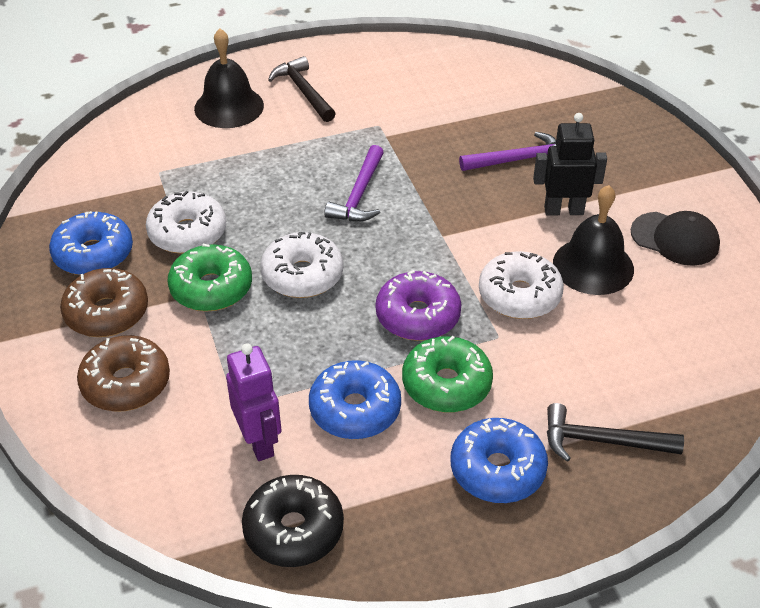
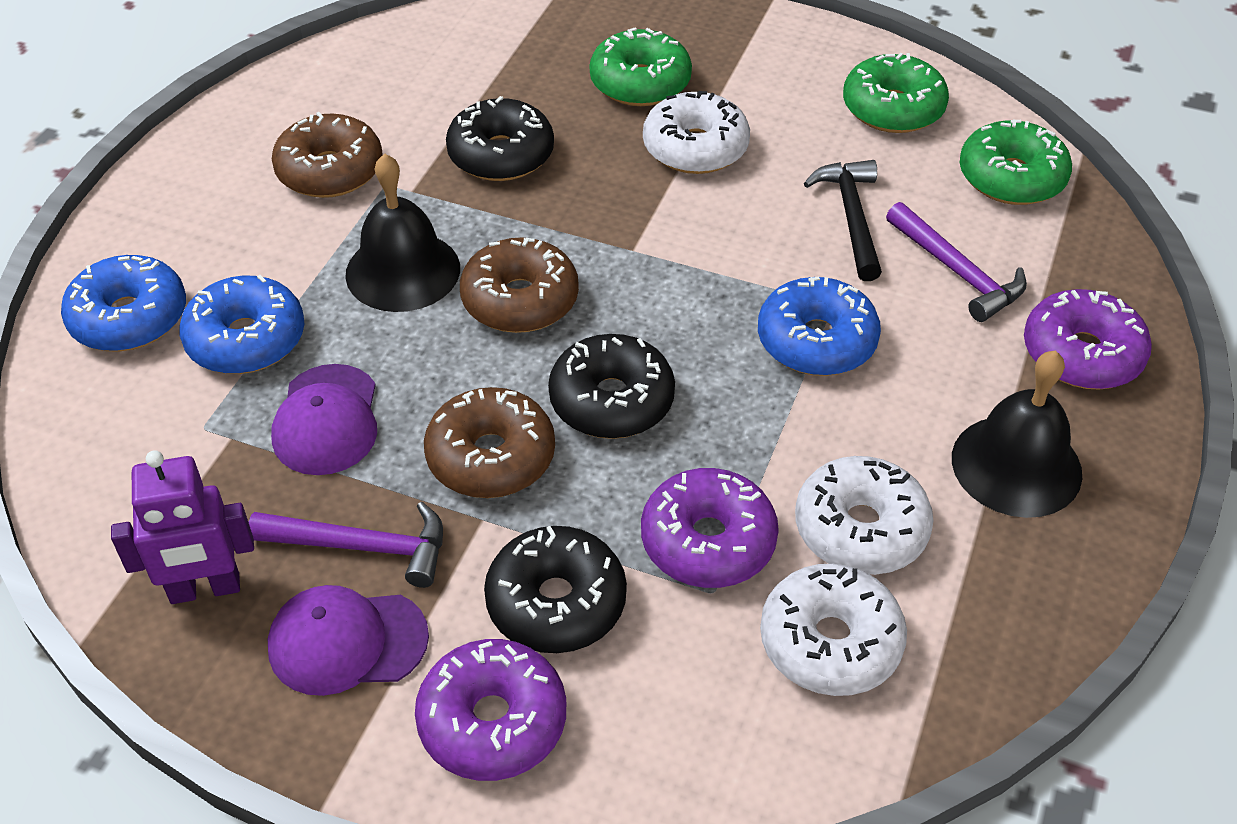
black cap: 1 -> 0
black donut: 1 -> 3
black hammer: 2 -> 1
black robot: 1 -> 0
brown donut: 2 -> 3
green donut: 2 -> 3
purple cap: 0 -> 2
purple donut: 1 -> 3

